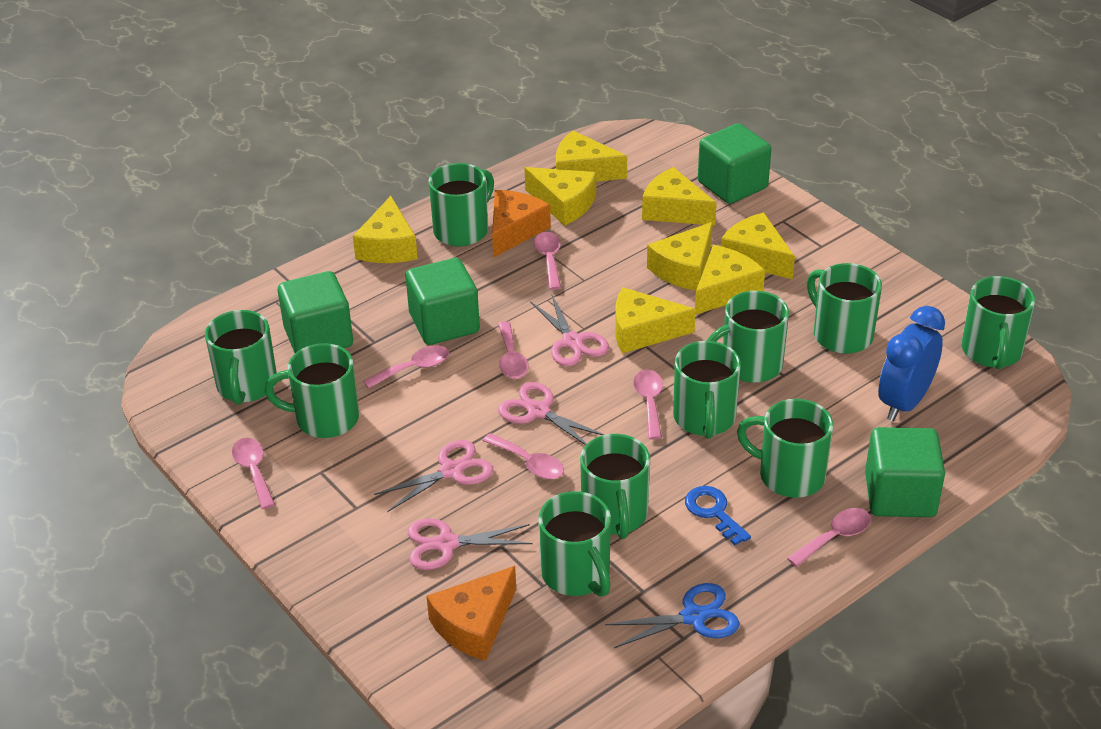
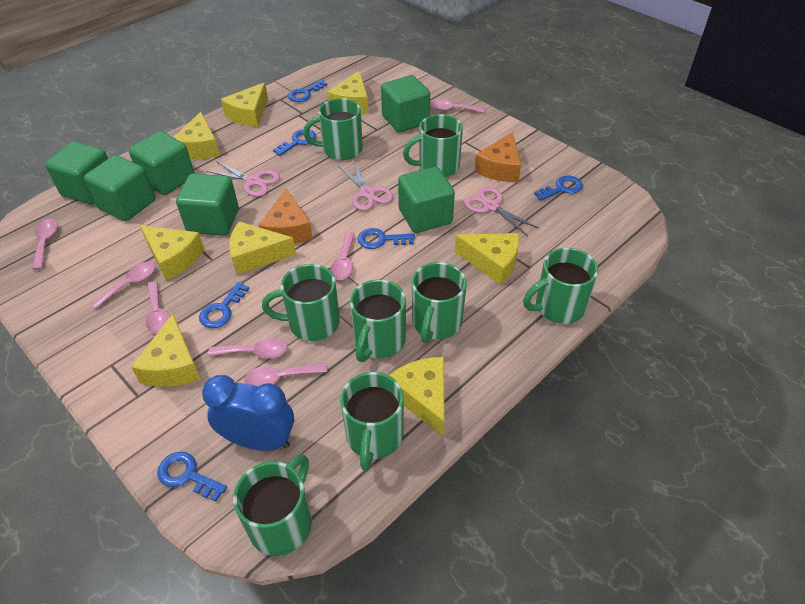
blue key: 1 -> 6
blue scissors: 1 -> 0
green cube: 4 -> 6
green mug: 10 -> 8
pink scissors: 4 -> 3

